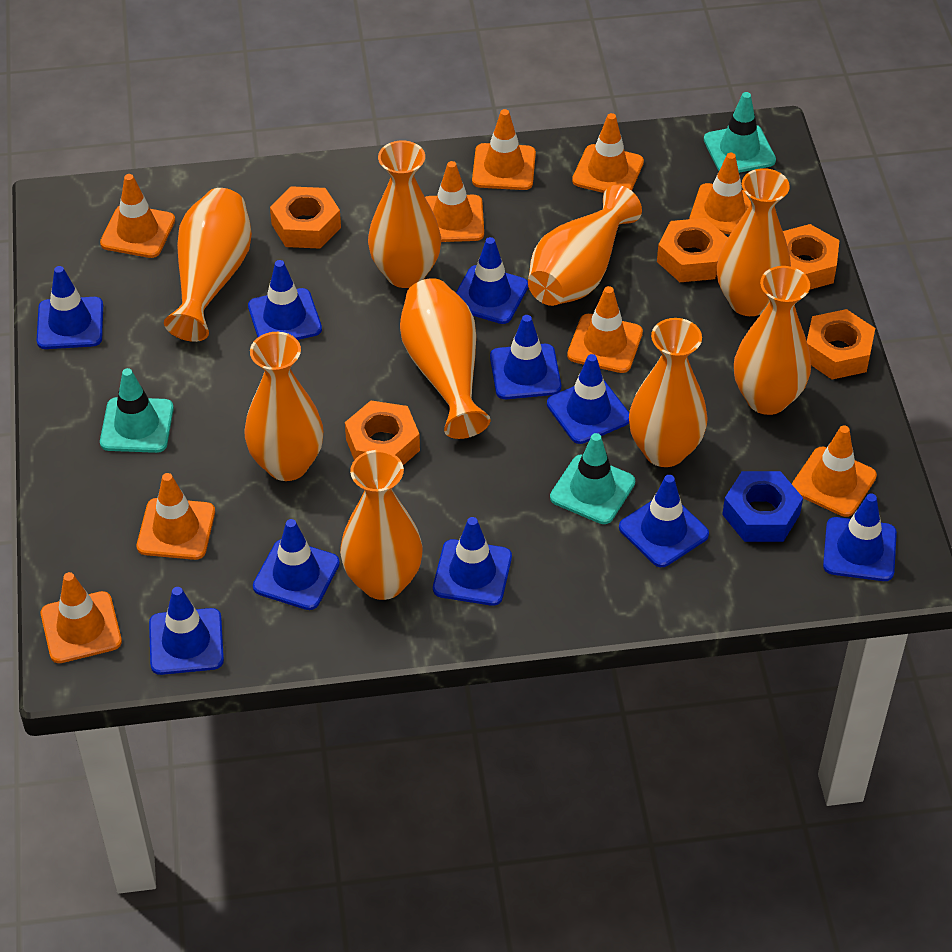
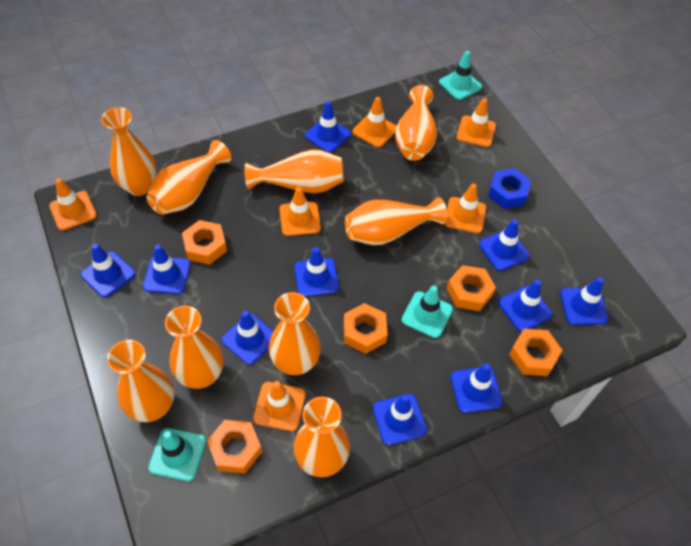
orange traffic cone: 9 -> 6

